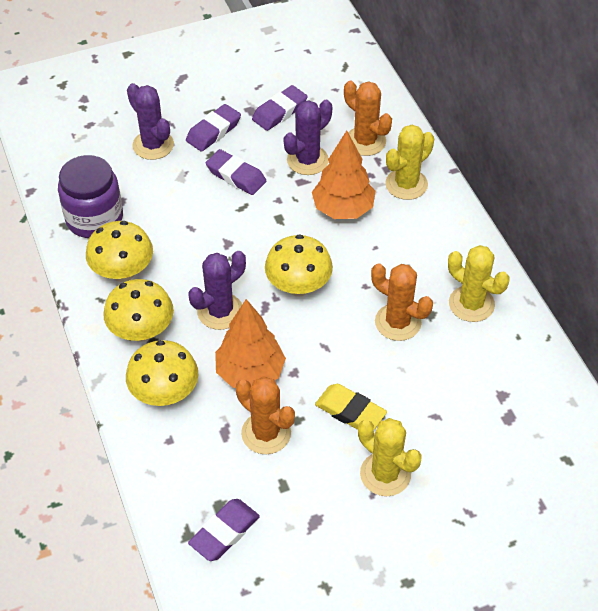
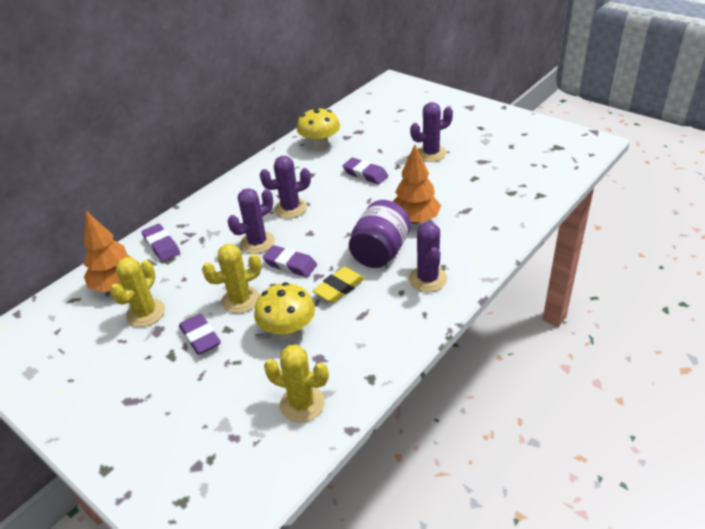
orange cactus: 3 -> 0
purple cactus: 3 -> 4
yellow mushroom: 4 -> 2

